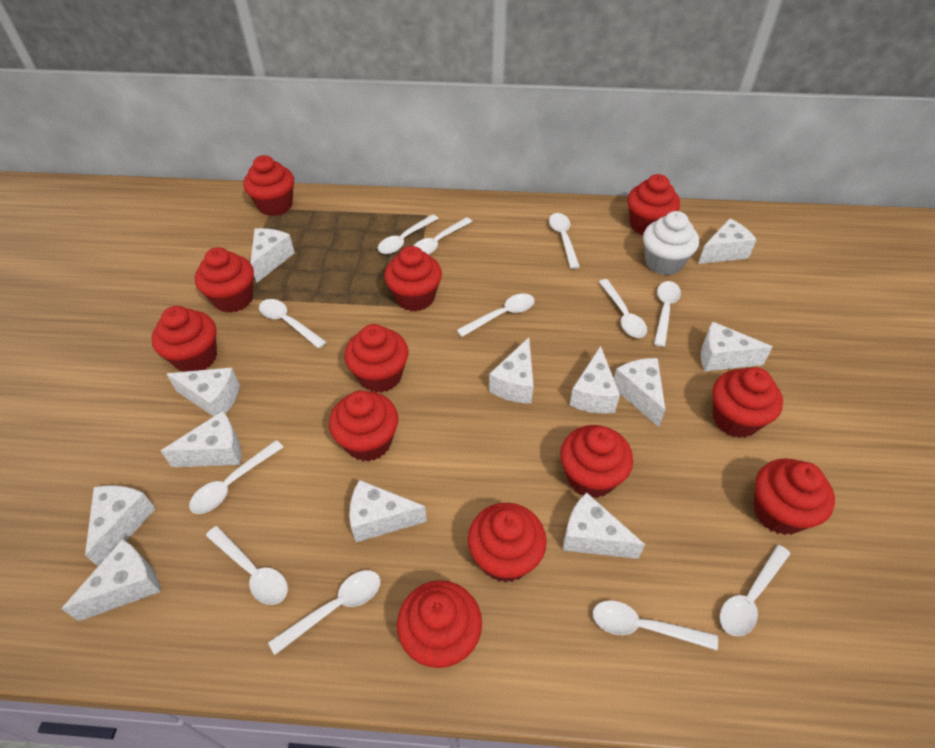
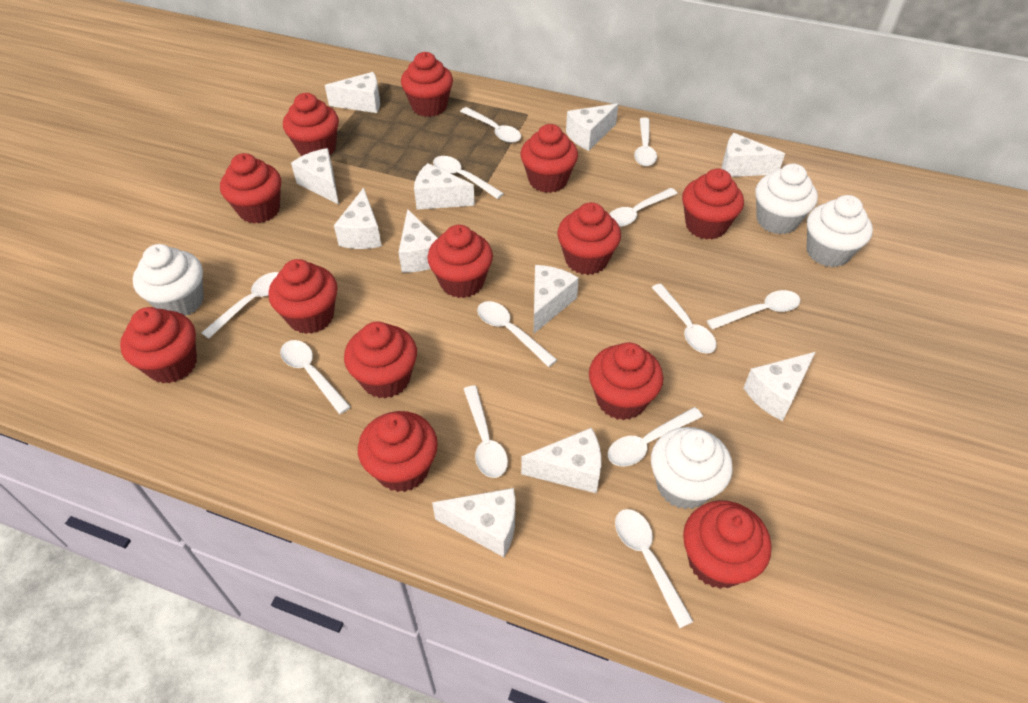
red cupcake: 12 -> 13
white cheese: 12 -> 11
white cupcake: 1 -> 4

